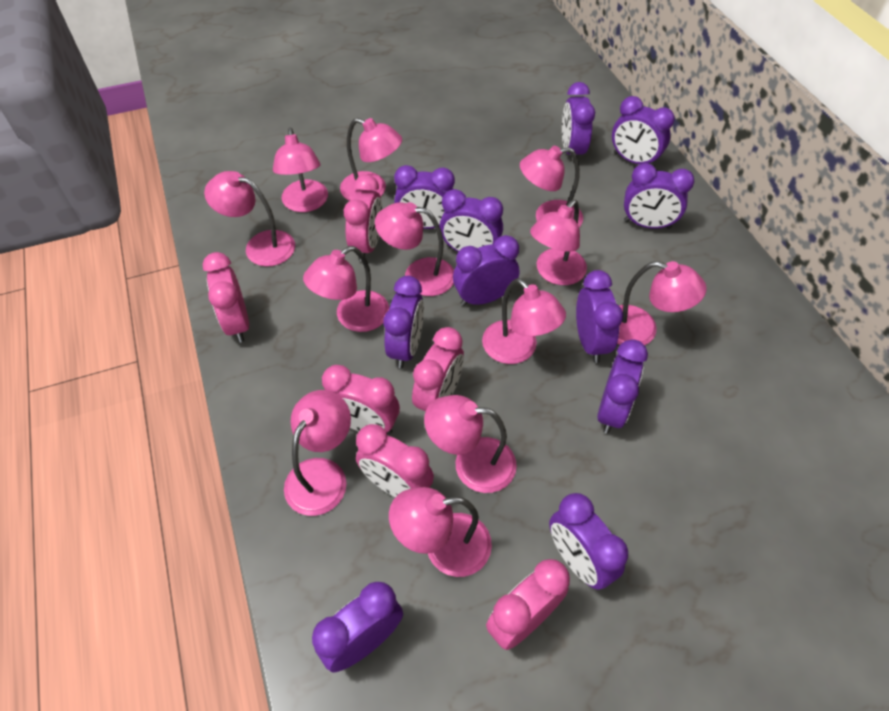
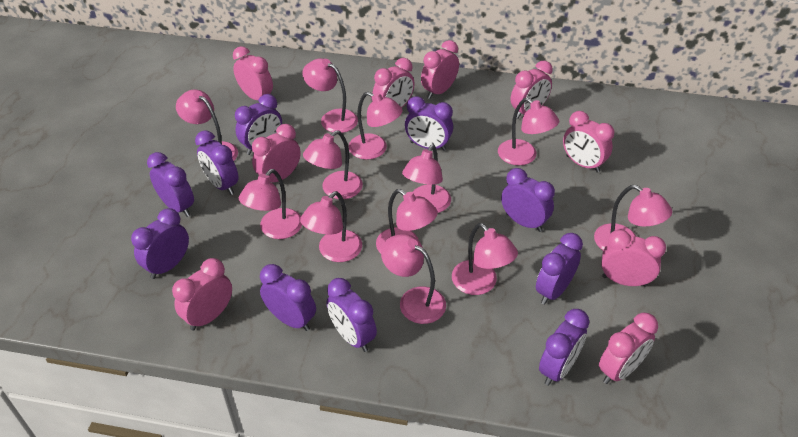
pink clock: 6 -> 9
purple clock: 11 -> 10

